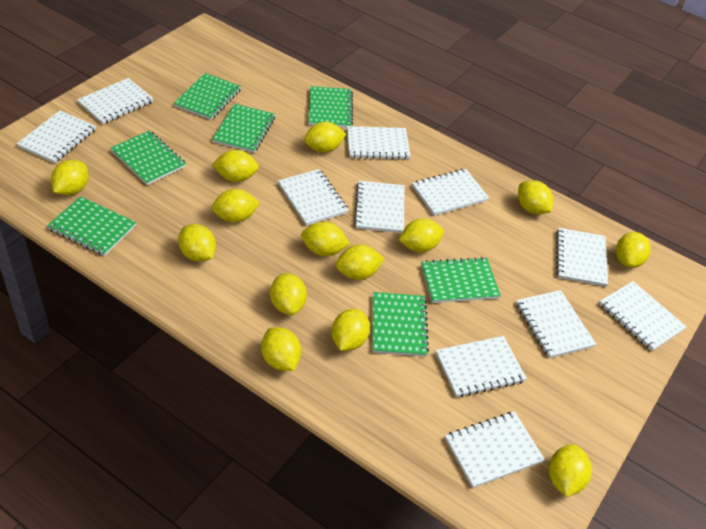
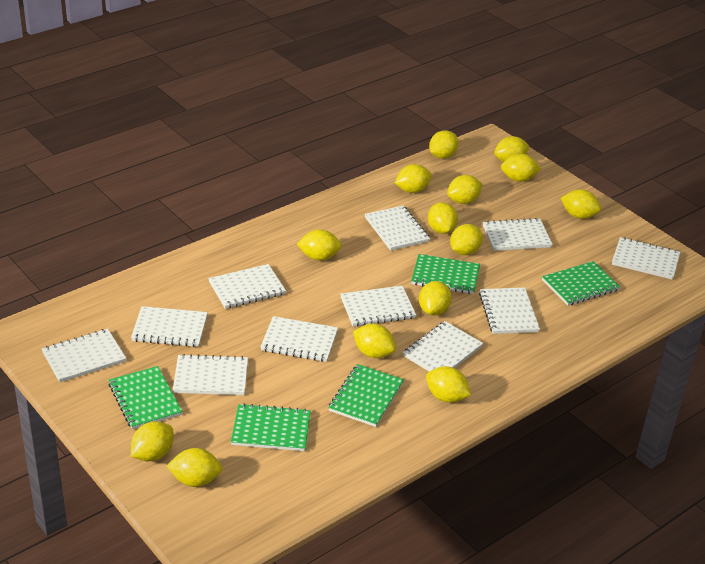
green notebook: 7 -> 5

